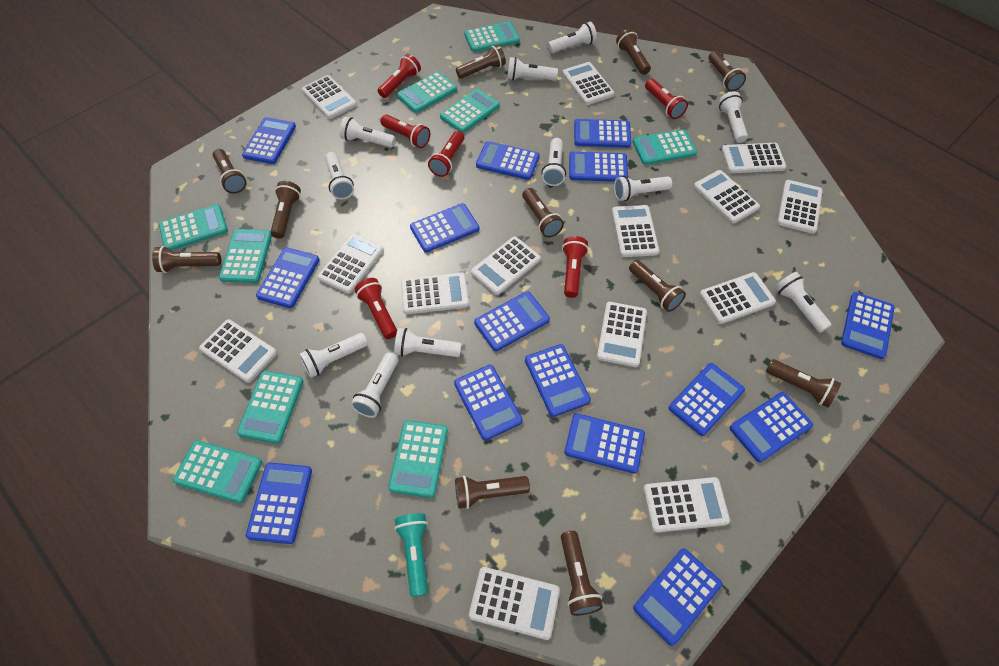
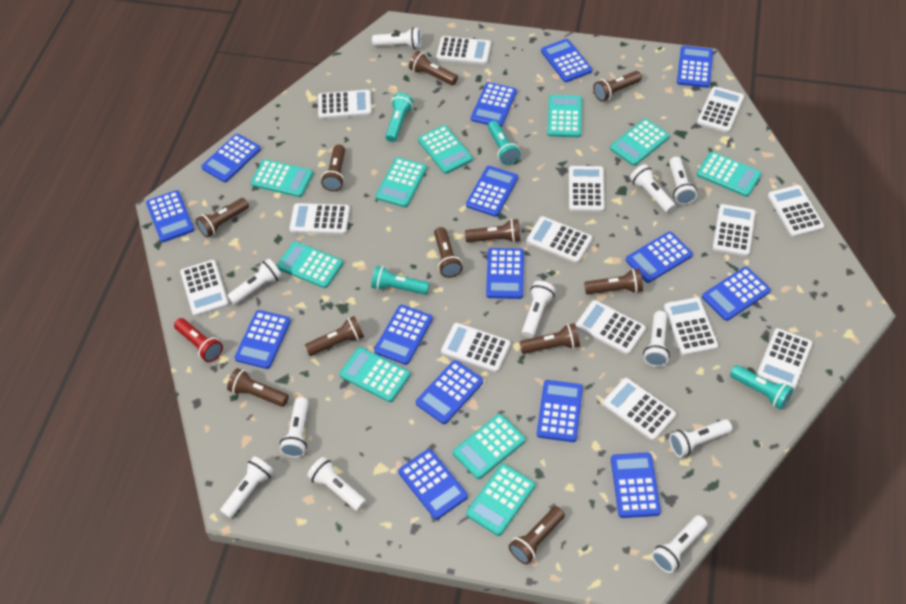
red flashlight: 6 -> 1
turquoise calculator: 9 -> 10
turquoise flashlight: 1 -> 4

